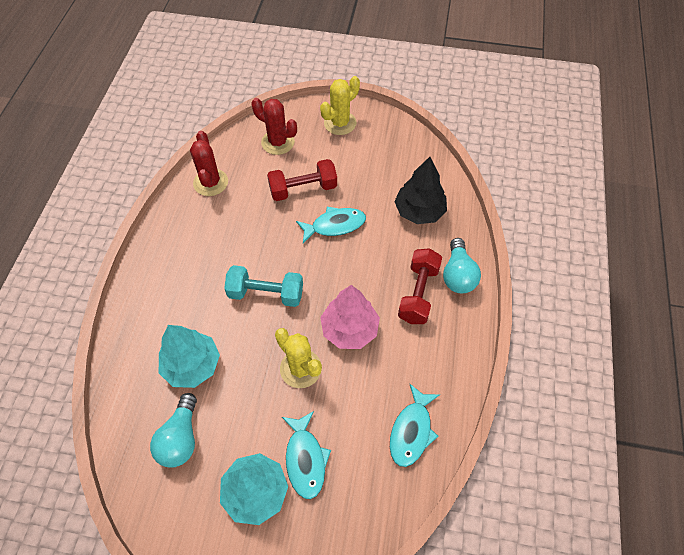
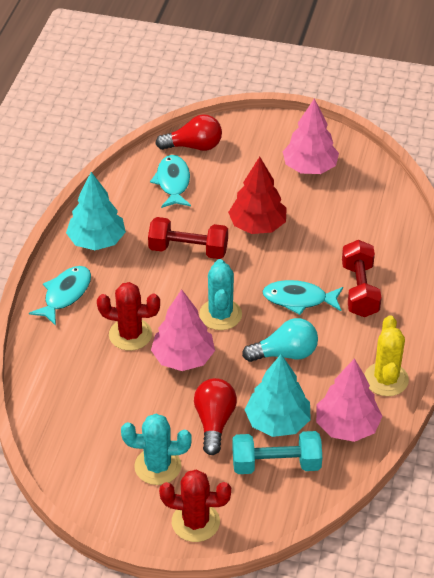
black tree: 1 -> 0
pink tree: 1 -> 3
red light bulb: 0 -> 2
red tree: 0 -> 1
turquoise cactus: 0 -> 2
turquoise light bulb: 2 -> 1
yellow cactus: 2 -> 1

